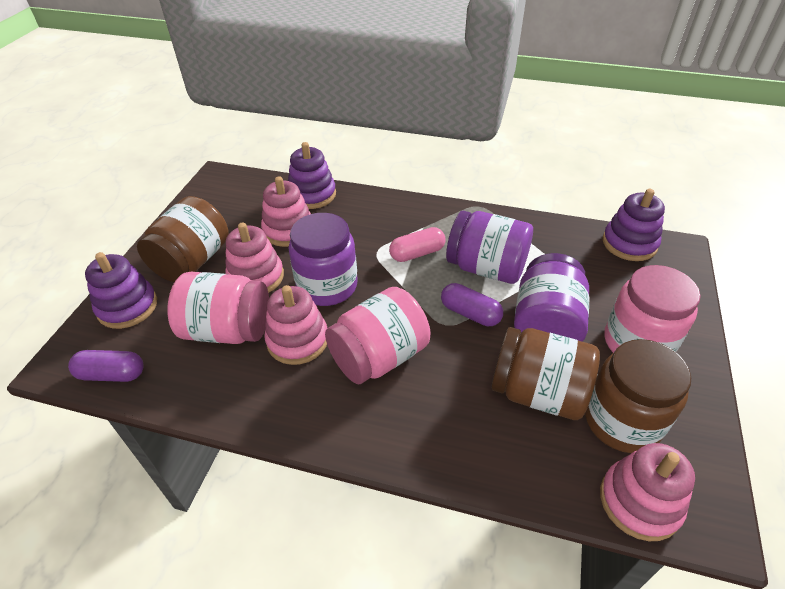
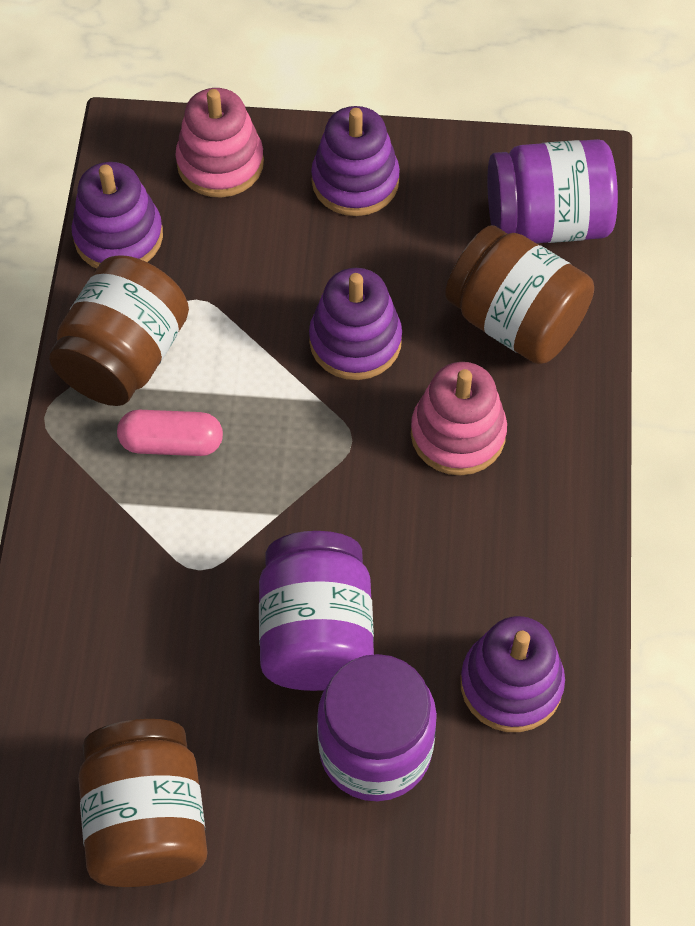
pink jar: 3 -> 0
pink stacking toy: 4 -> 2
purple capsule: 2 -> 0
purple stacking toy: 3 -> 4

